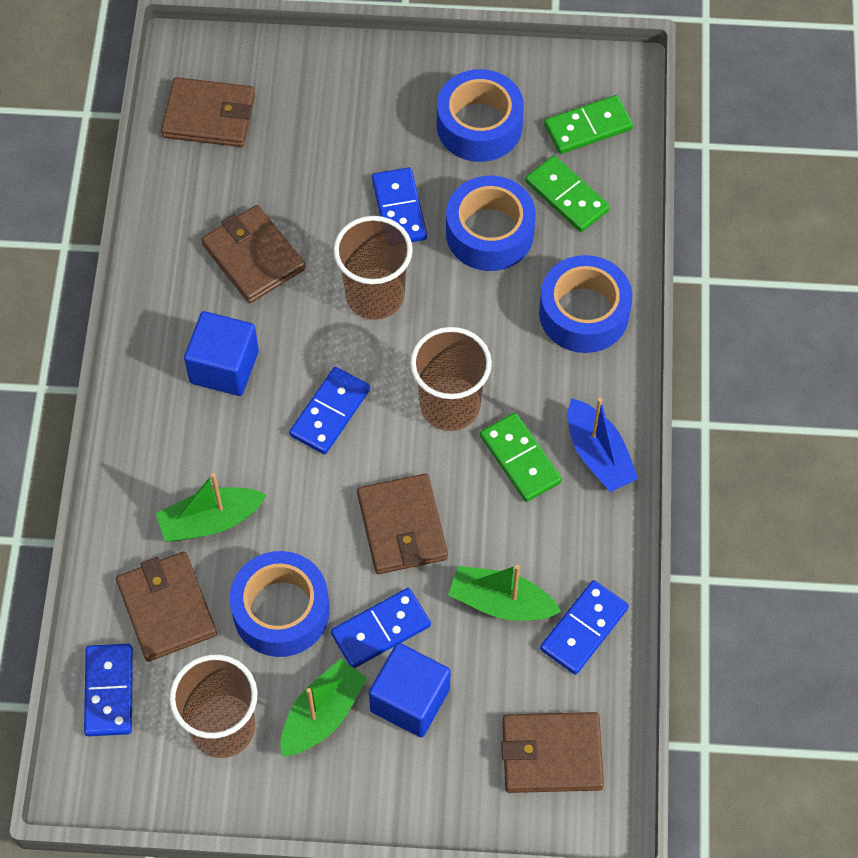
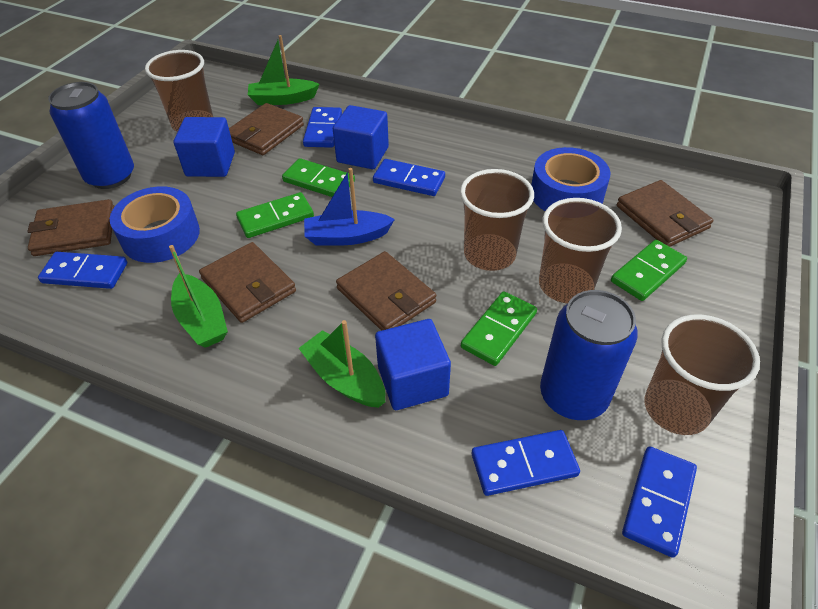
blue can: 0 -> 2
blue cube: 2 -> 3
blue tape: 4 -> 2
brown cup: 3 -> 4
green domino: 3 -> 4

